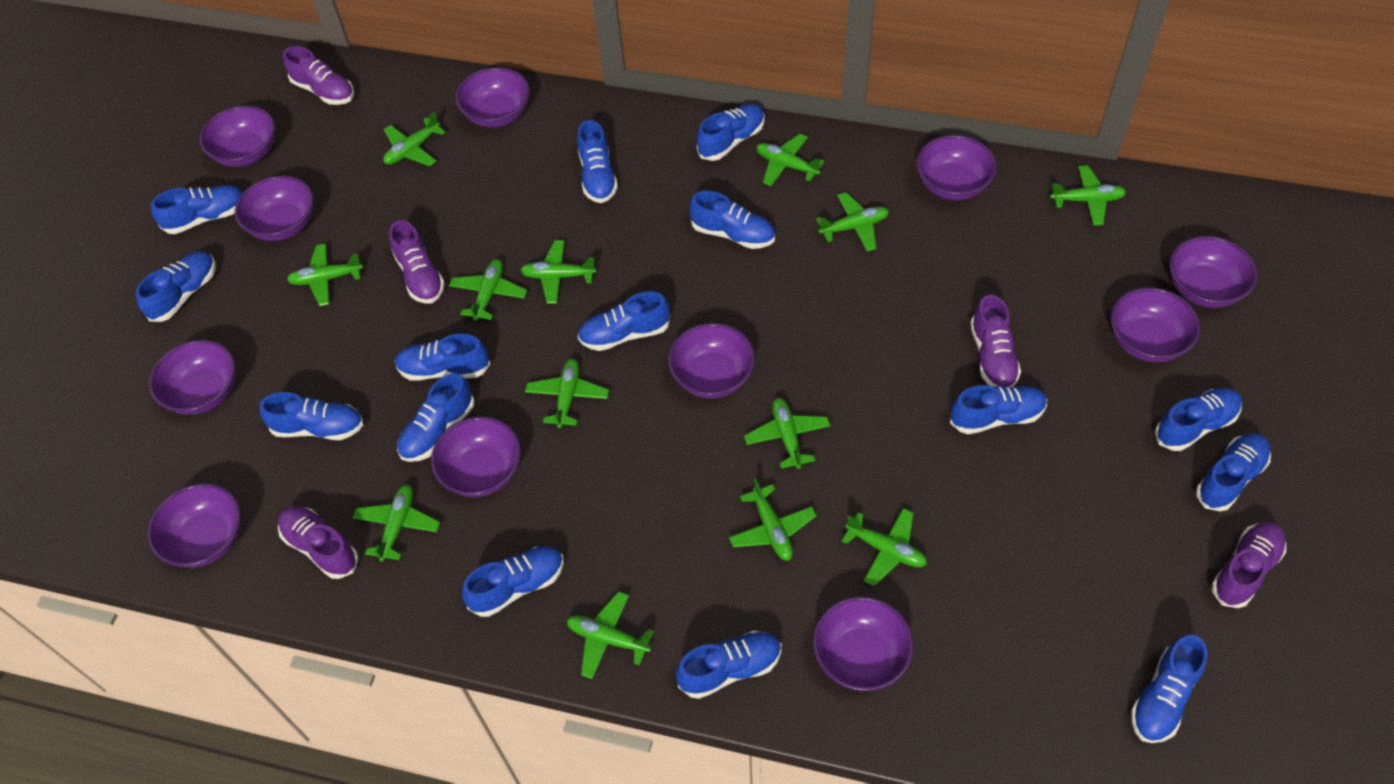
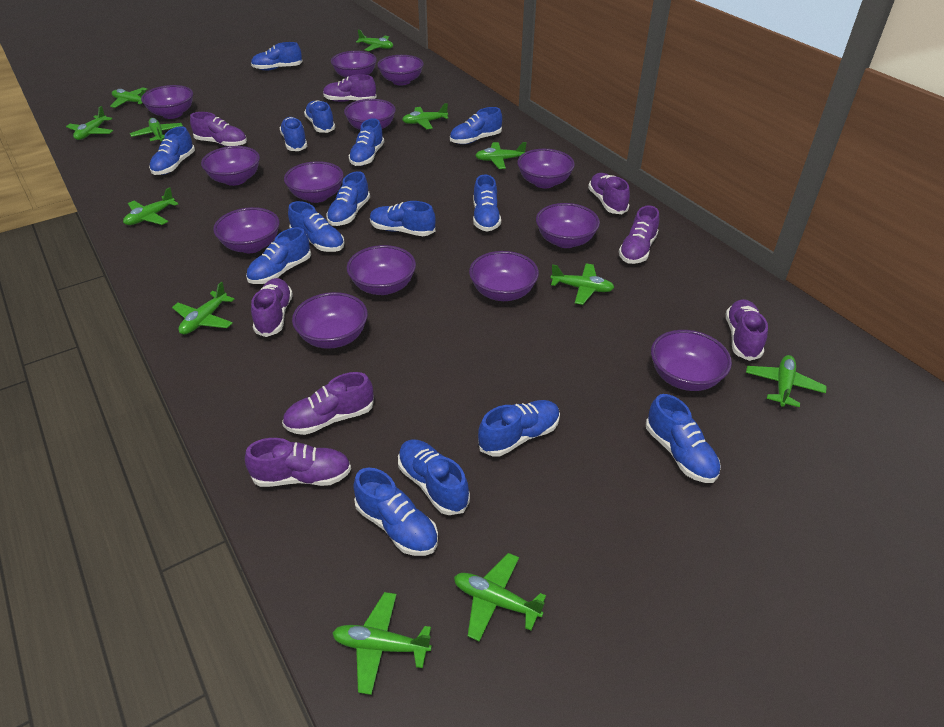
green plane: 13 -> 12
purple bowl: 11 -> 13
purple shoe: 5 -> 8

